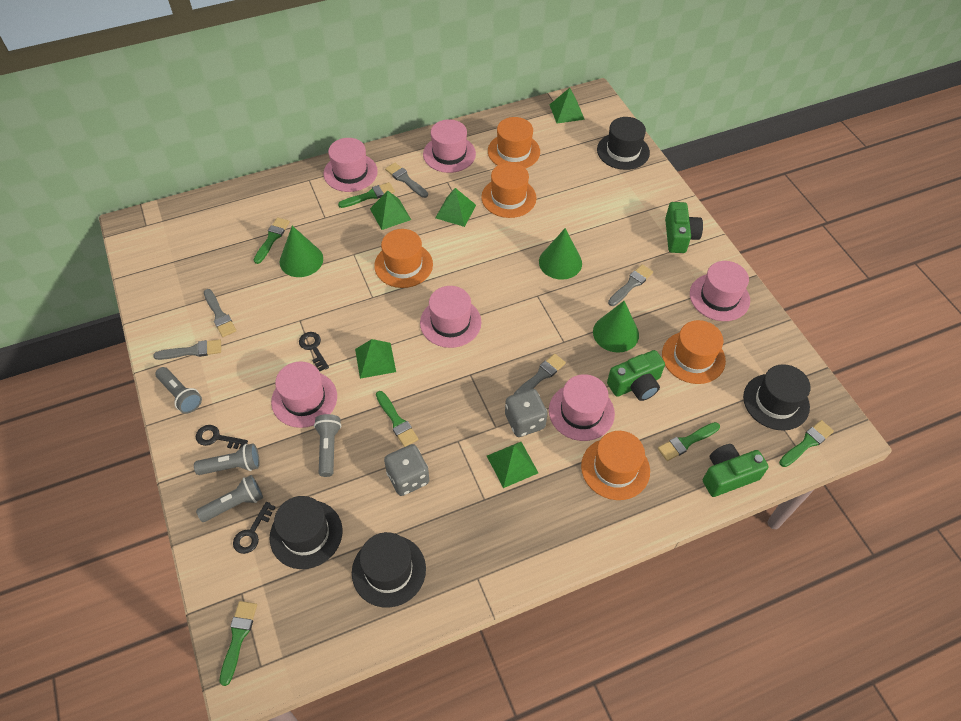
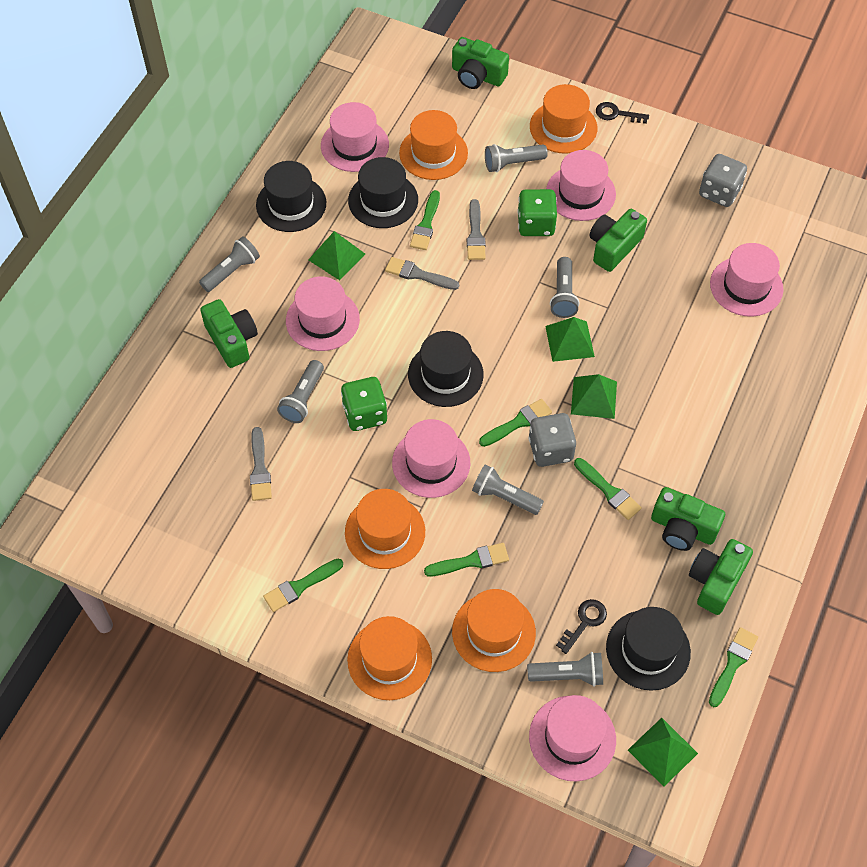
black key: 3 -> 2
green camera: 3 -> 5
green cone: 3 -> 0
green dice: 0 -> 2
green pyramid: 5 -> 4
grey brush: 5 -> 3
grey flashlight: 4 -> 6

